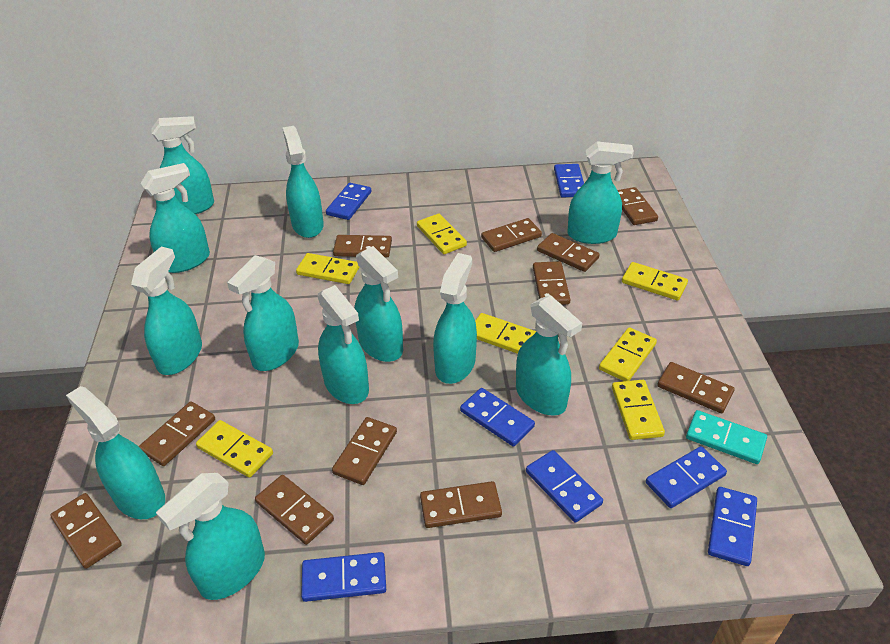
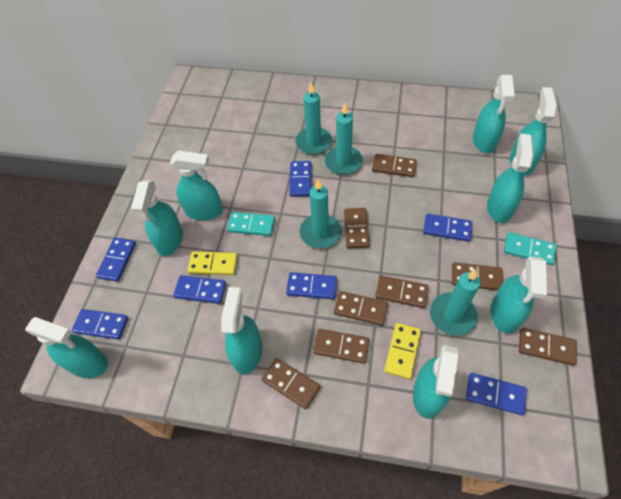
brown domino: 11 -> 8
turquoise candle: 0 -> 4
turquoise domino: 1 -> 2
turquoise spray bottle: 12 -> 9
yellow domino: 7 -> 2

